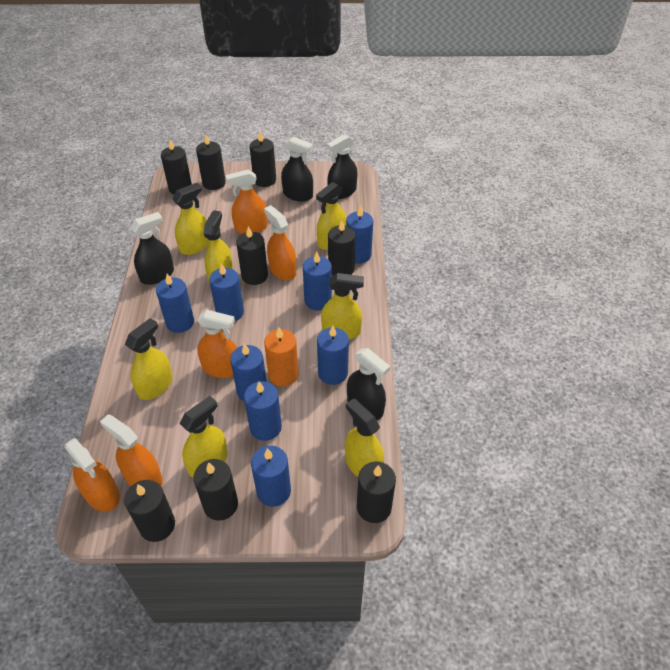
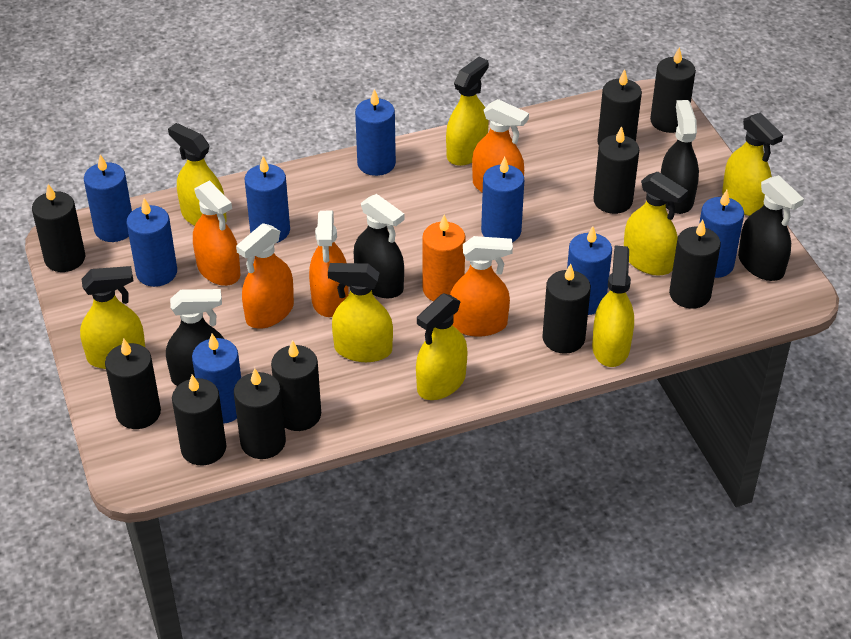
black candle: 8 -> 10
yellow spray bottle: 7 -> 8

